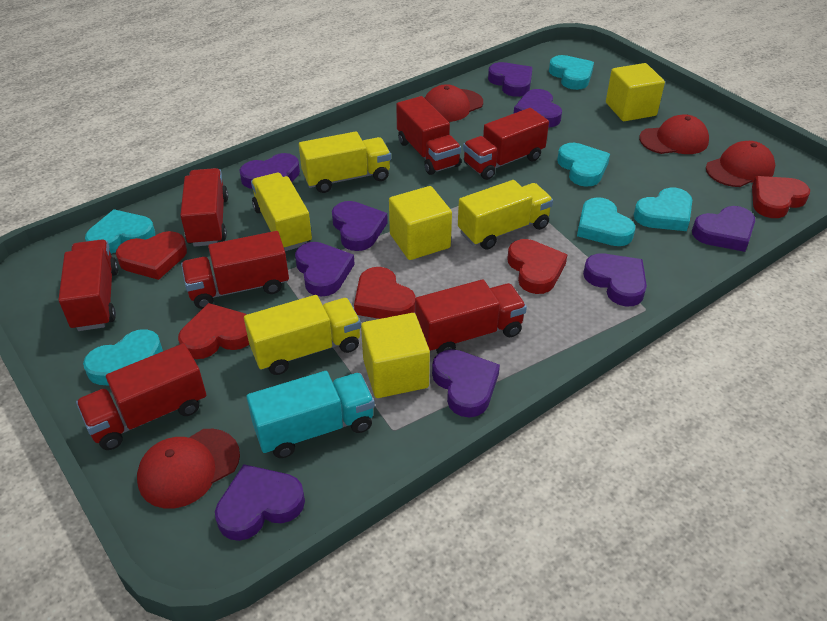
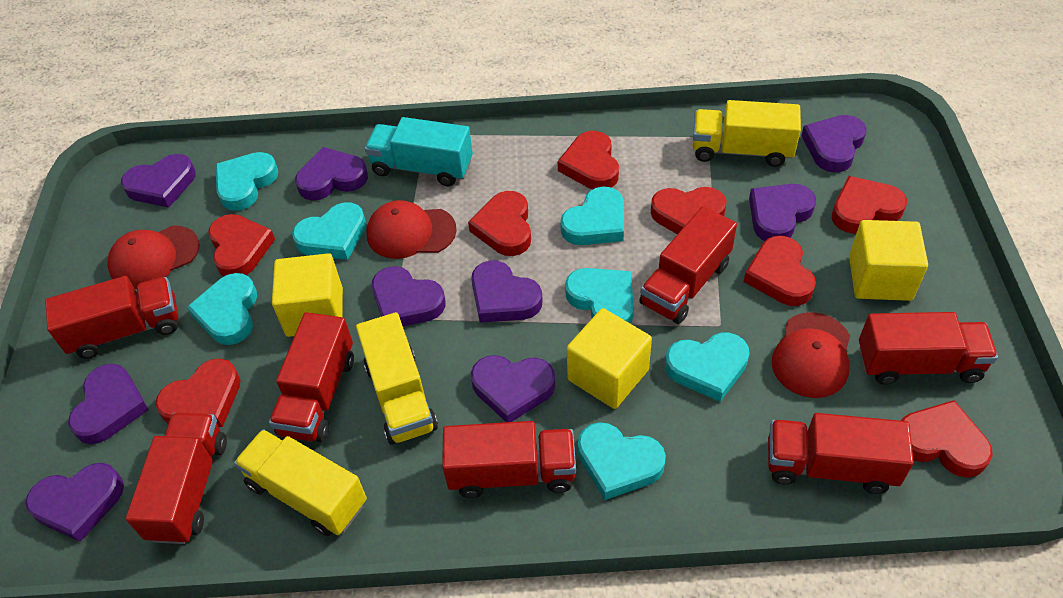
red cap: 4 -> 3
red heart: 5 -> 8
turquoise heart: 6 -> 7
yellow truck: 4 -> 3

